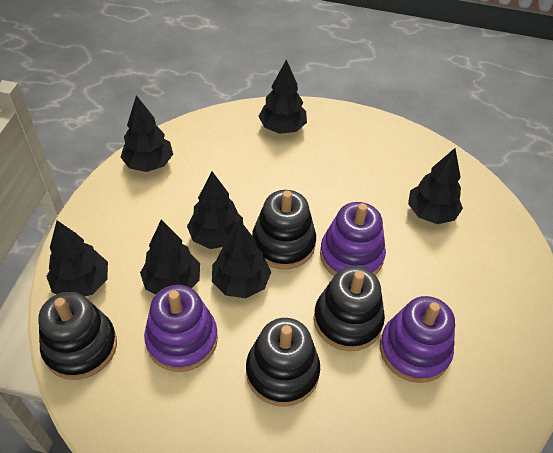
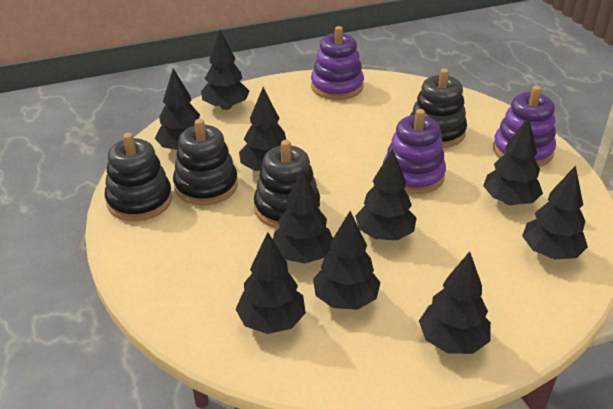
black tree: 7 -> 10

